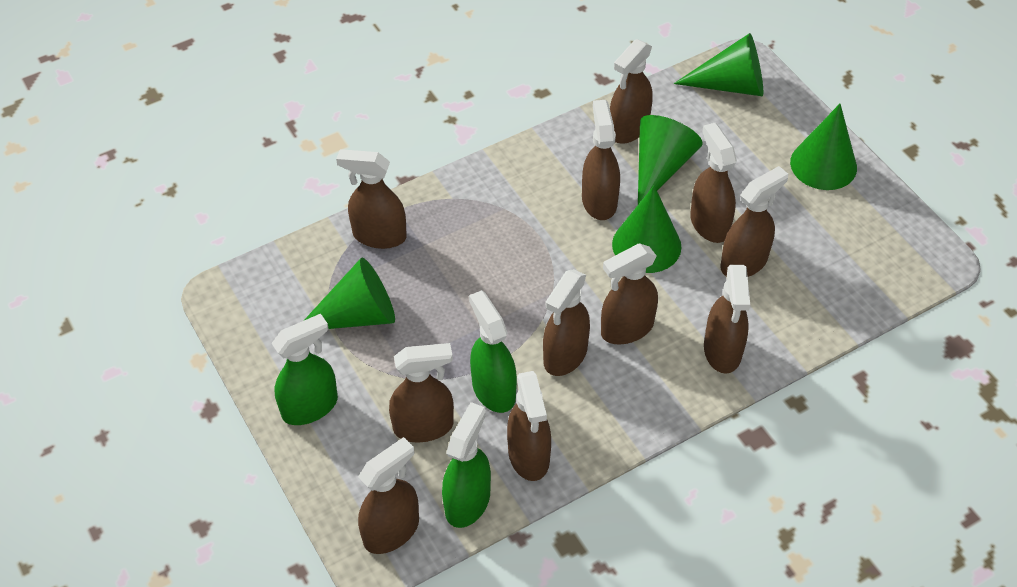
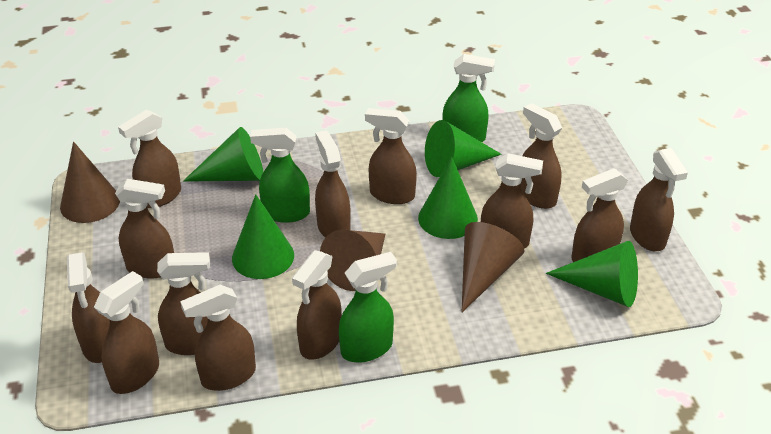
brown cone: 0 -> 3
brown spray bottle: 11 -> 13

